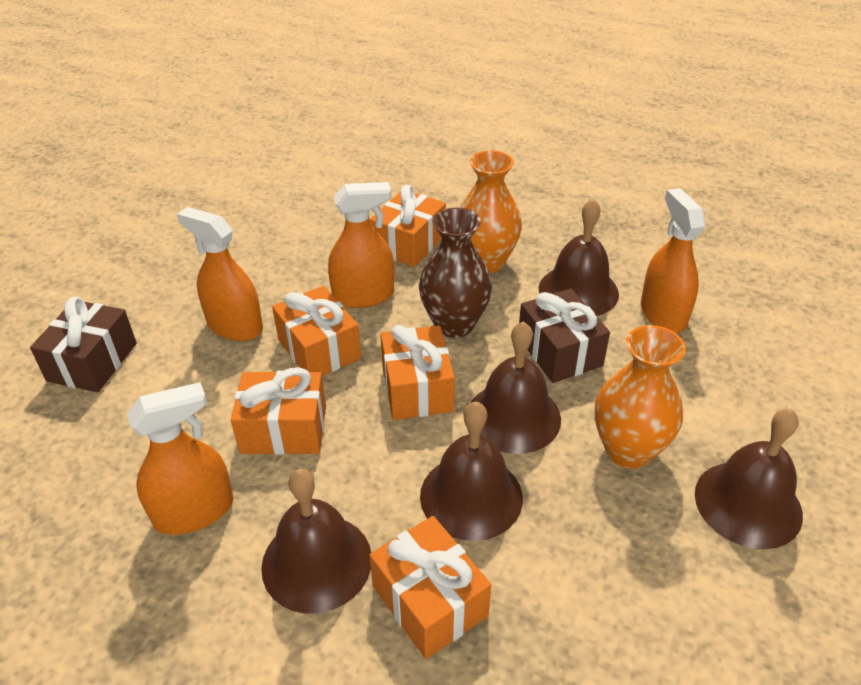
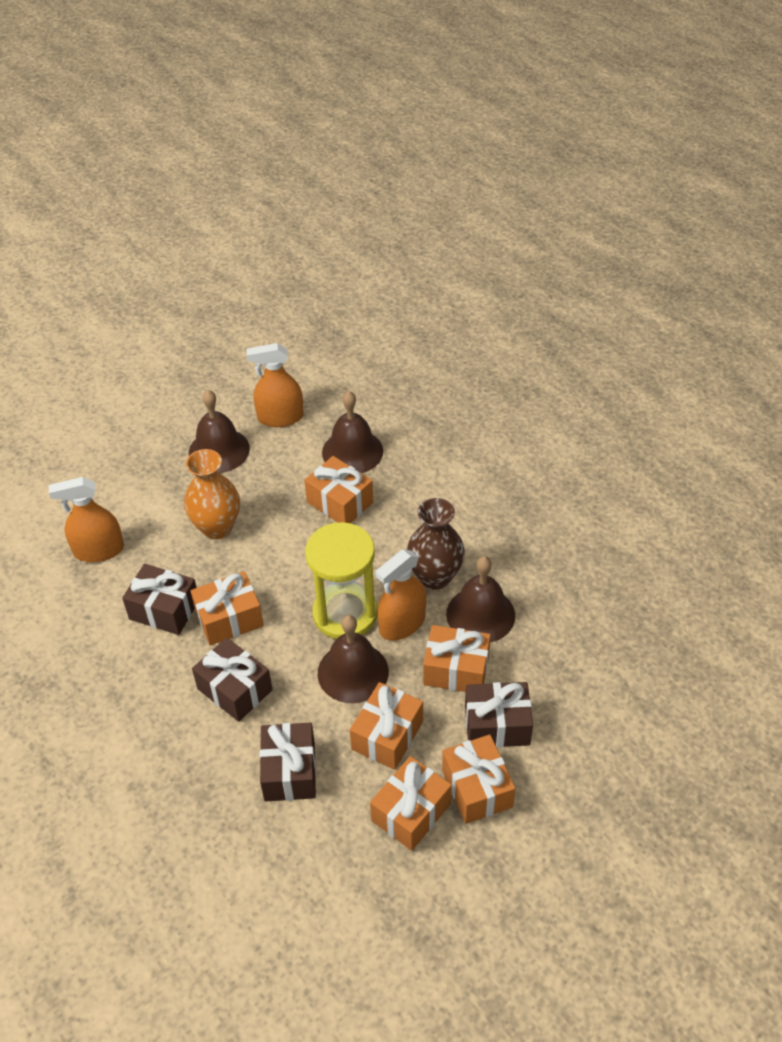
brown bell: 5 -> 4
brown gift: 2 -> 4
orange gift: 5 -> 6
orange spray bottle: 4 -> 3
orange vase: 2 -> 1
yellow hourglass: 0 -> 1

